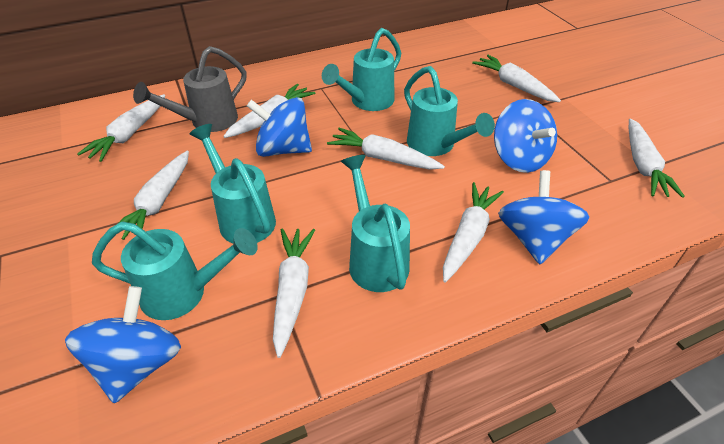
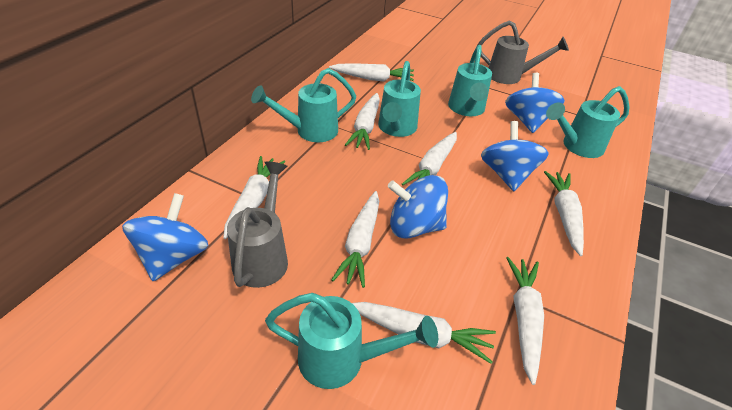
grey watering can: 1 -> 2

